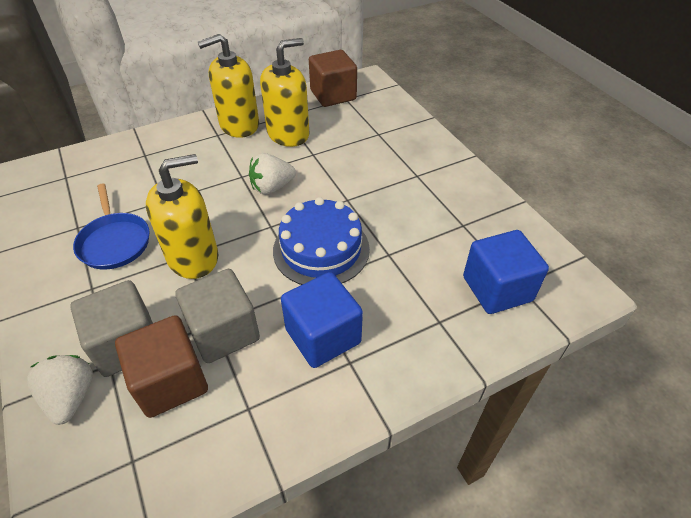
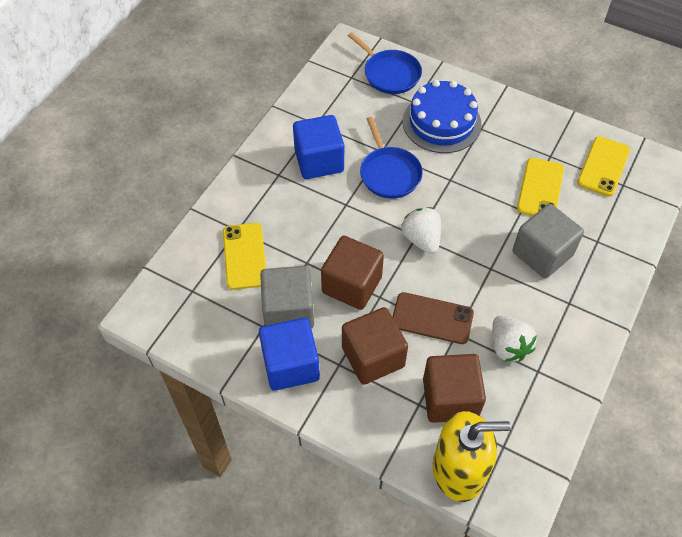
blue pan: 1 -> 2
brown cube: 2 -> 3
brown phone: 0 -> 1
yellow phone: 0 -> 3
yellow soap dispenser: 3 -> 1

